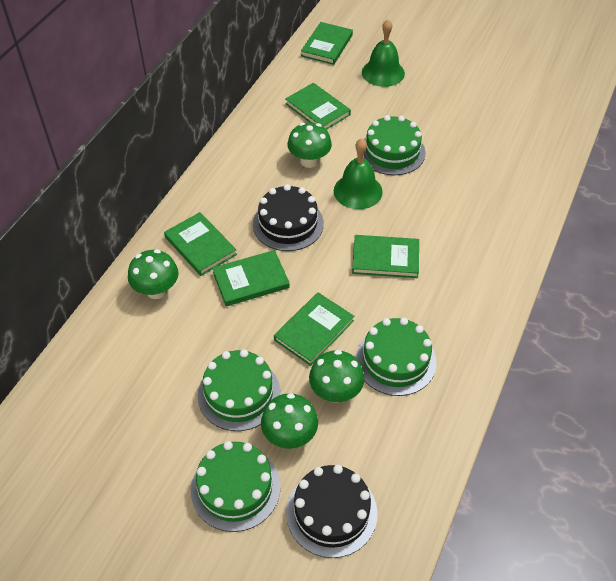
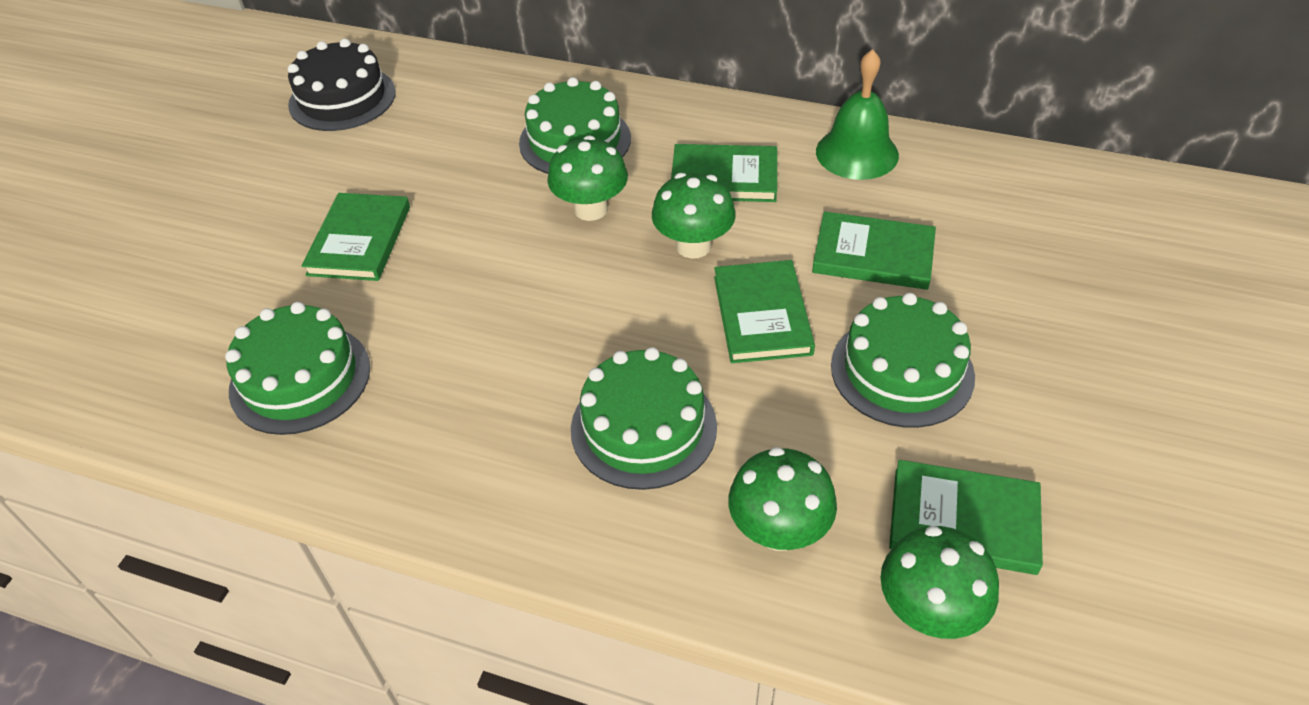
black cake: 2 -> 1
green bell: 2 -> 1
green book: 6 -> 5

